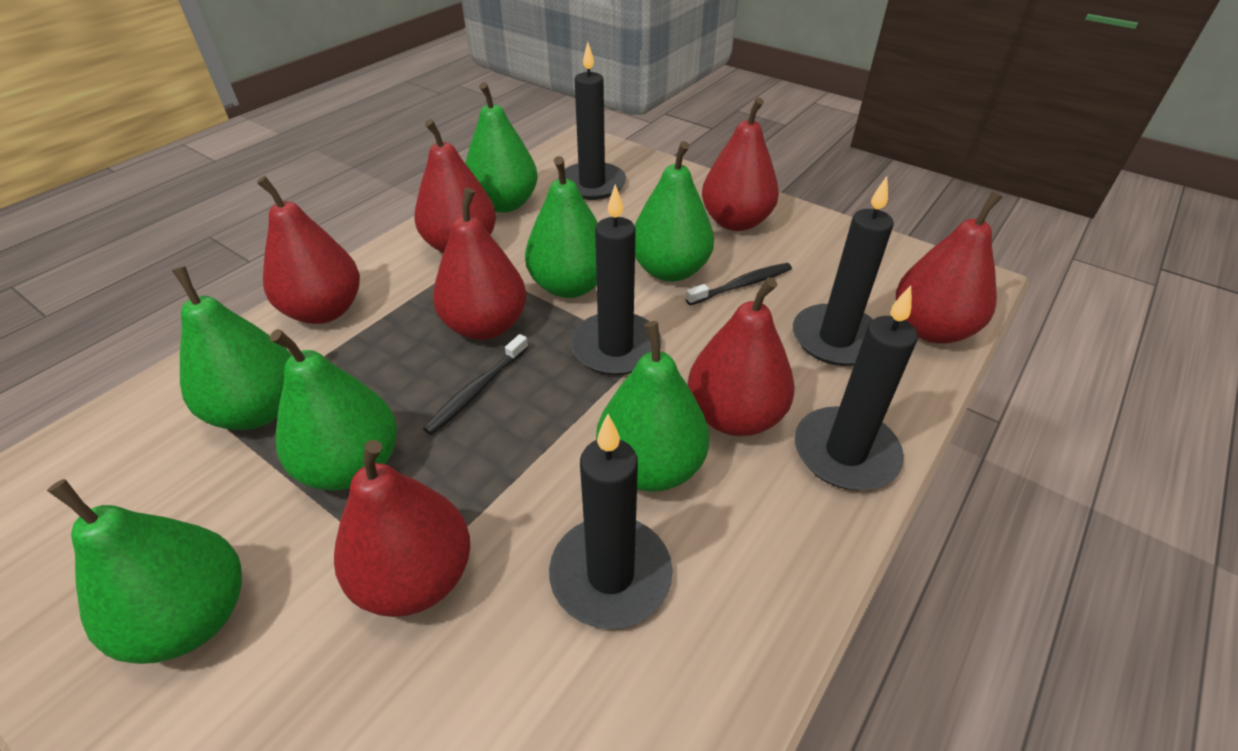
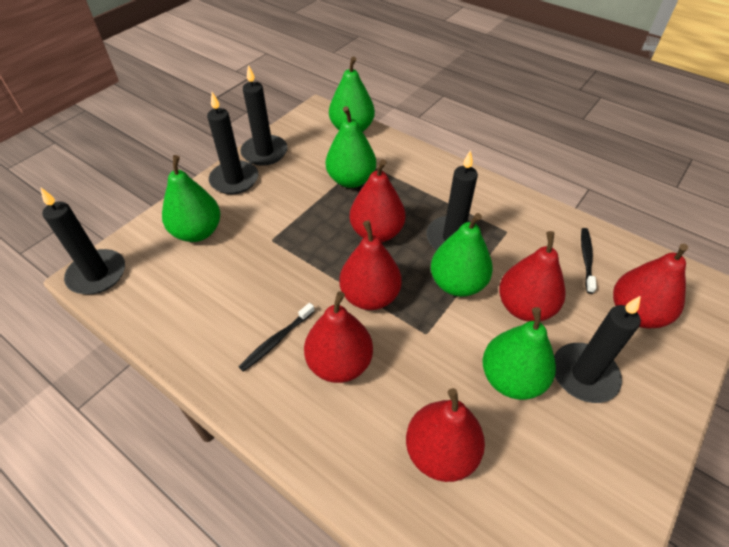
green pear: 7 -> 5
red pear: 7 -> 6

